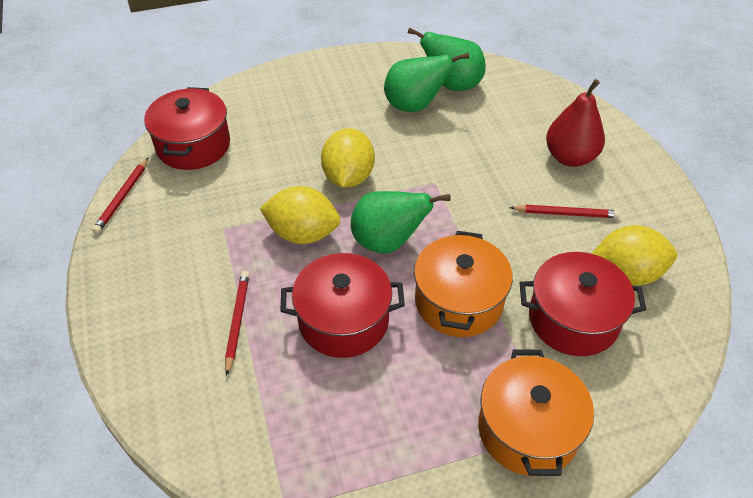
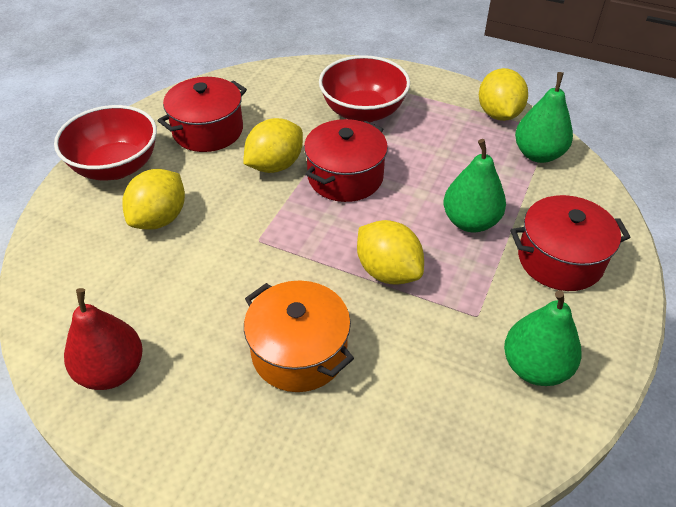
orange pot: 2 -> 1
red bowl: 0 -> 2
red pencil: 3 -> 0
yellow lemon: 3 -> 4

